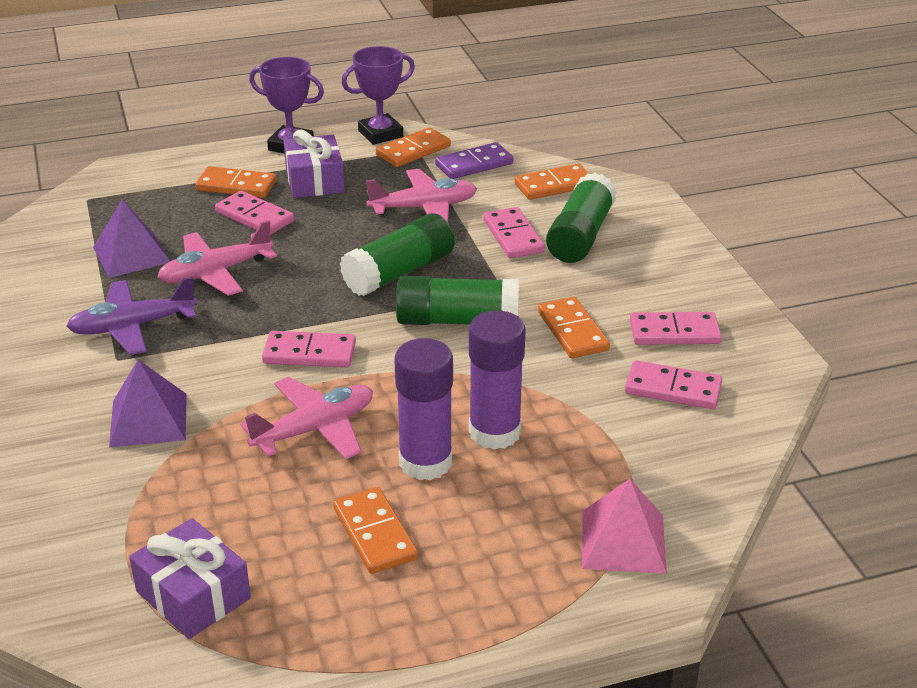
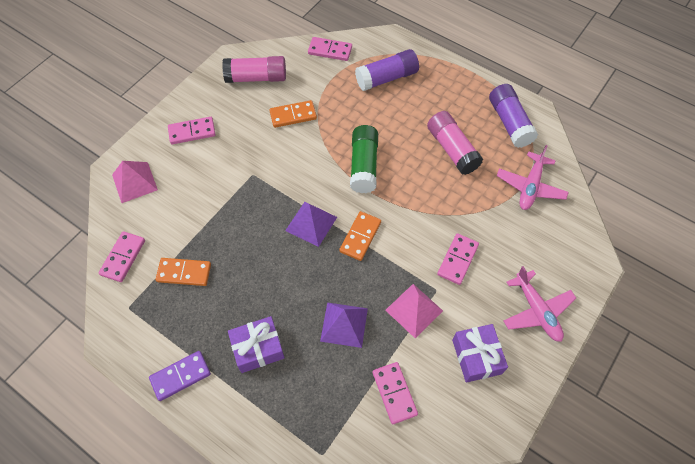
green glue stick: 3 -> 1
orange domino: 5 -> 3
pink glue stick: 0 -> 2
pink plane: 3 -> 2
pink pyramid: 1 -> 2
purple plane: 1 -> 0
purple trophy: 2 -> 0

